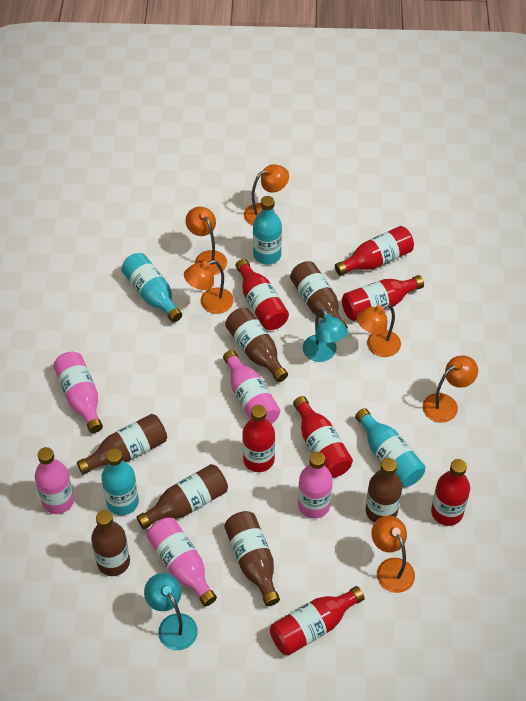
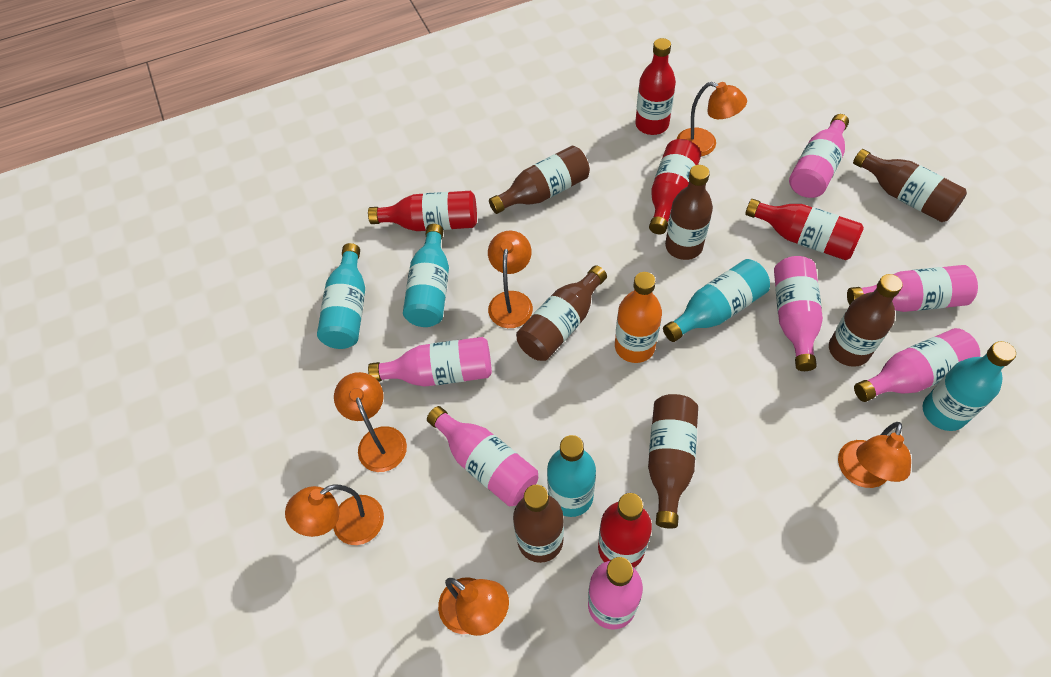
orange bottle: 0 -> 1
pink bottle: 5 -> 7
red bottle: 7 -> 5
turquoise bottle: 4 -> 5
turquoise lamp: 2 -> 0

